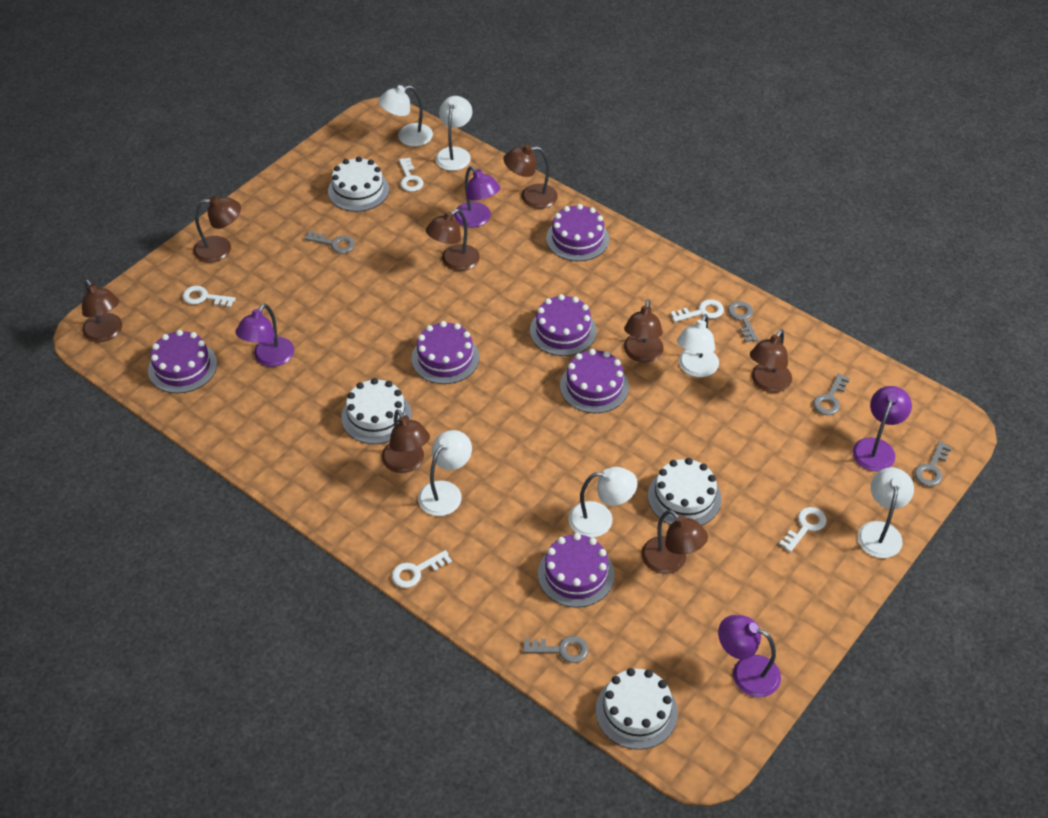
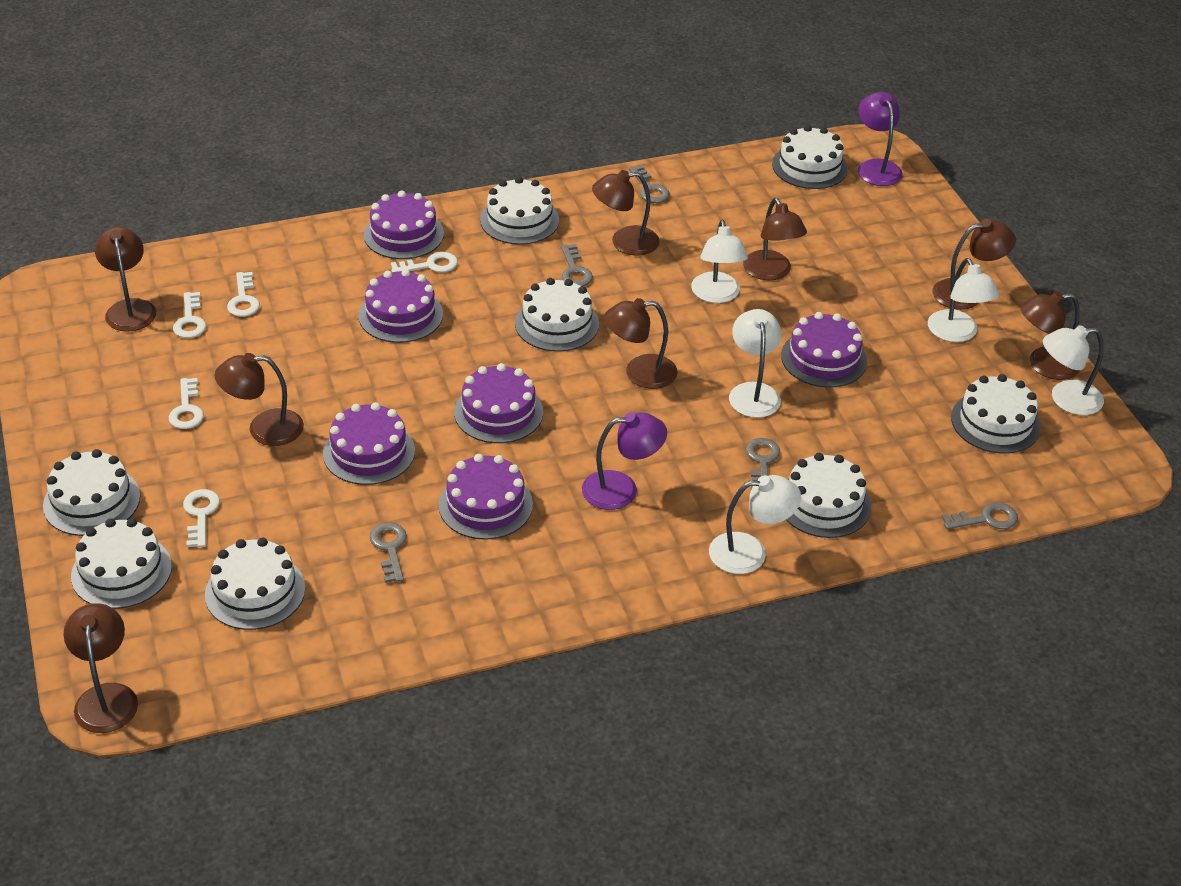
purple lamp: 4 -> 2
white cake: 4 -> 8
white lamp: 6 -> 5

